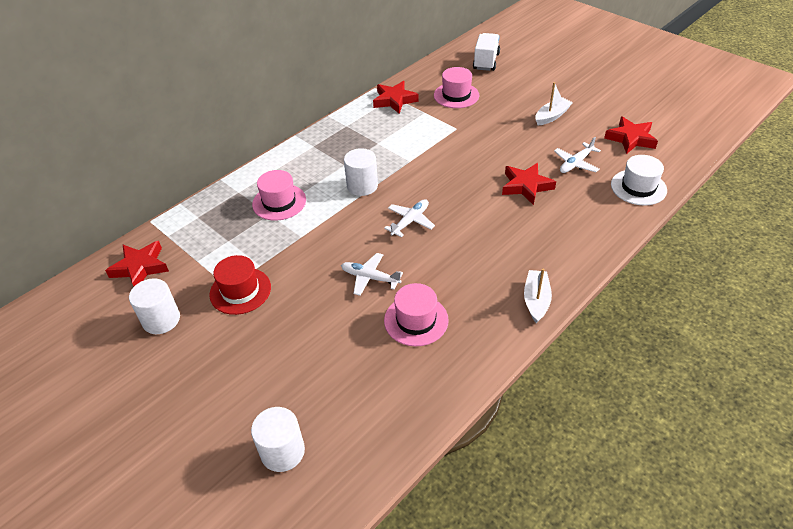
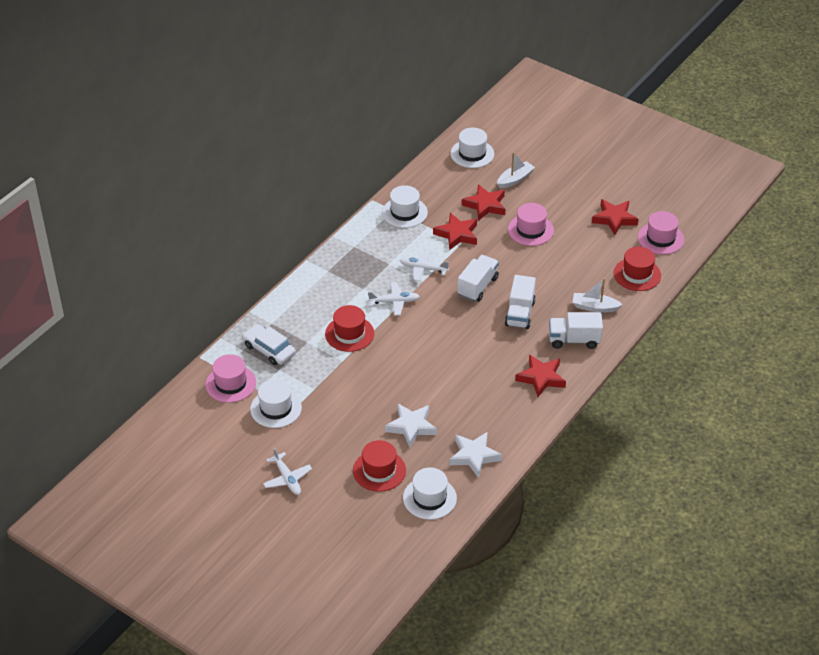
red hat: 1 -> 3
white car: 0 -> 1
white cylinder: 3 -> 0
white hat: 1 -> 4
white star: 0 -> 2
white truck: 1 -> 3

